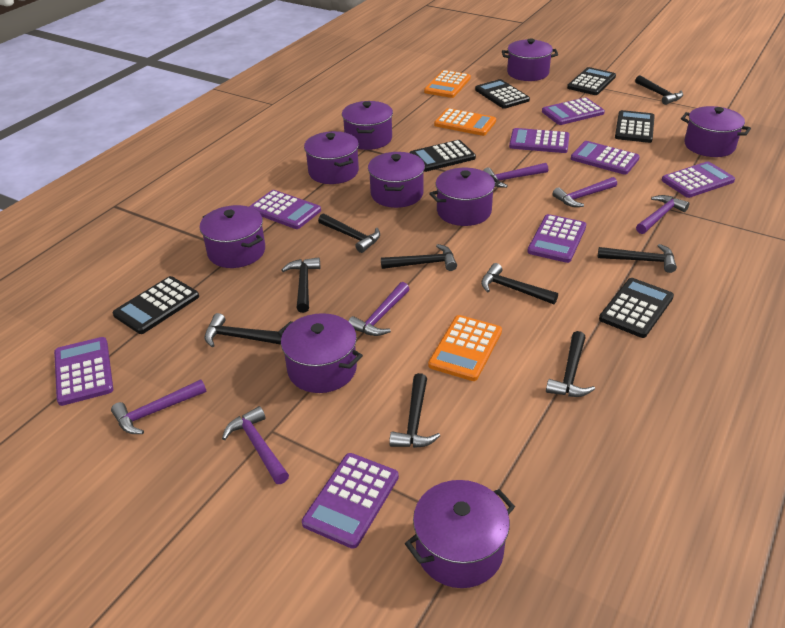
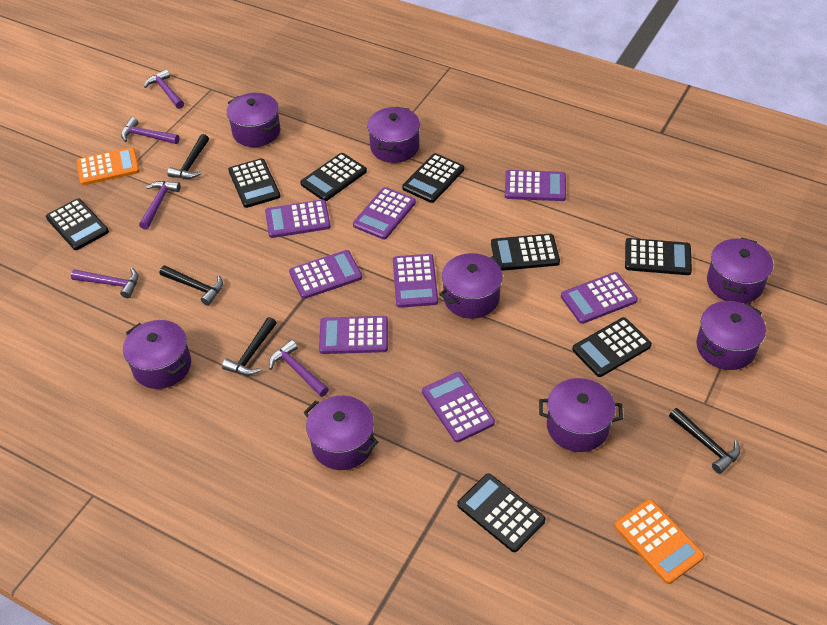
black calculator: 6 -> 8
black hammer: 9 -> 4
orange calculator: 3 -> 2
purple hammer: 6 -> 5
purple pot: 9 -> 8

